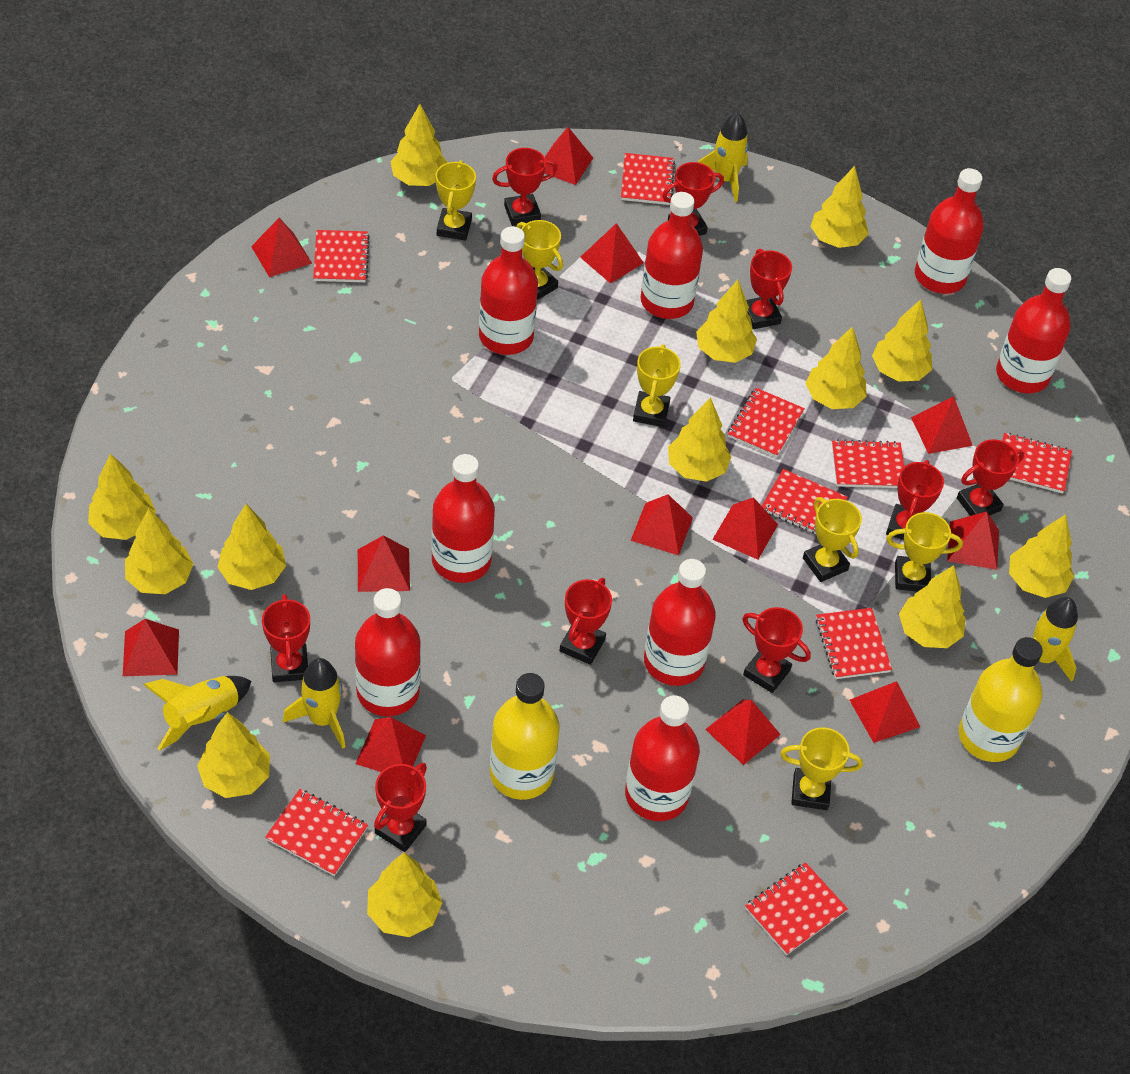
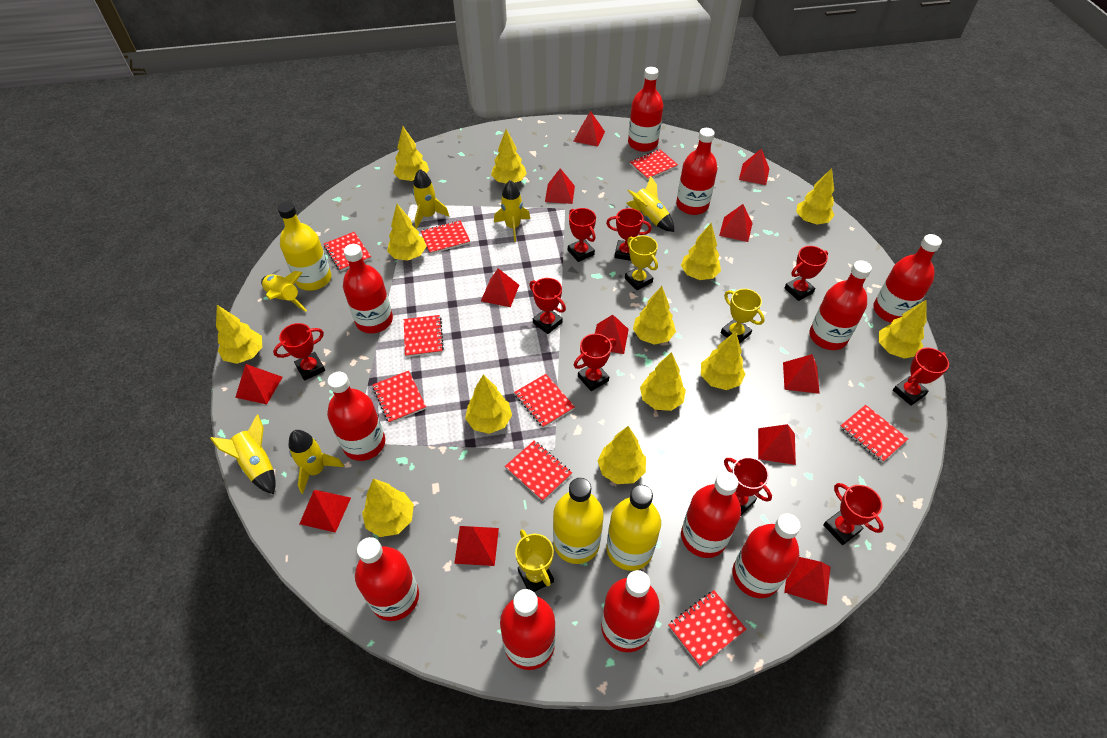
red bottle: 8 -> 11
yellow bottle: 2 -> 3
yellow rocket: 4 -> 6
yellow trophy: 6 -> 3

